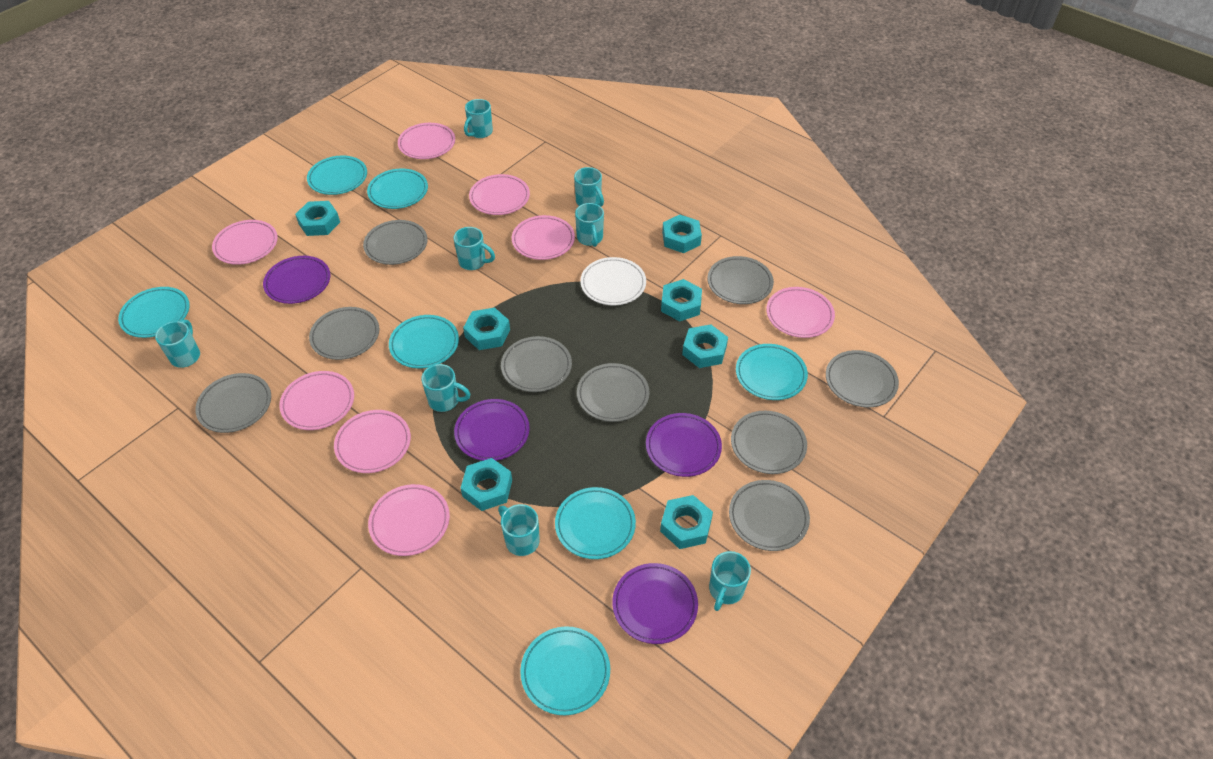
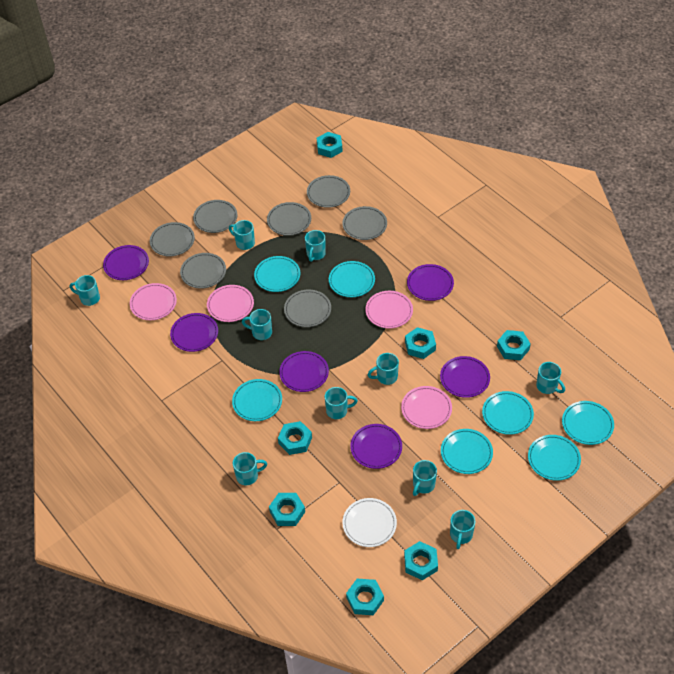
grey plate: 9 -> 7
pink plate: 8 -> 4
purple plate: 4 -> 6
turquoise mug: 8 -> 10

